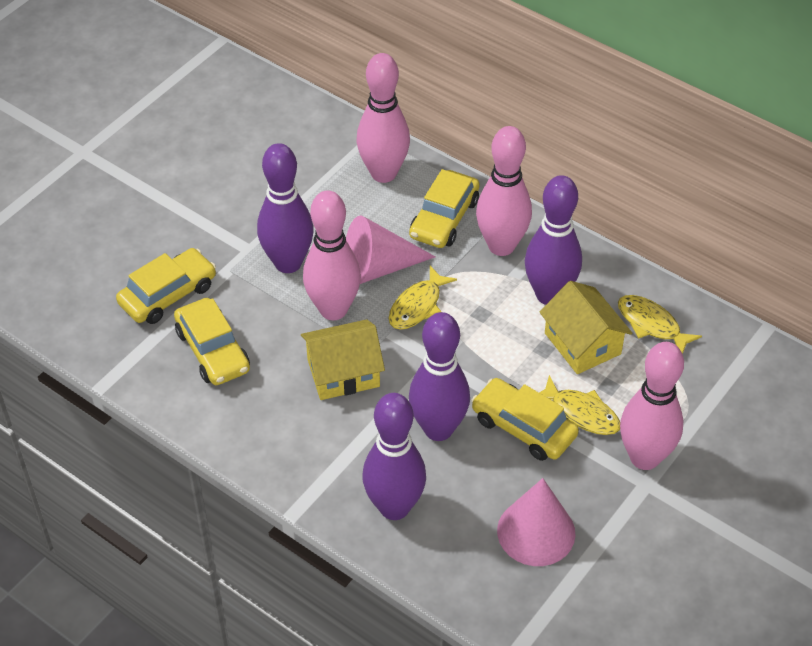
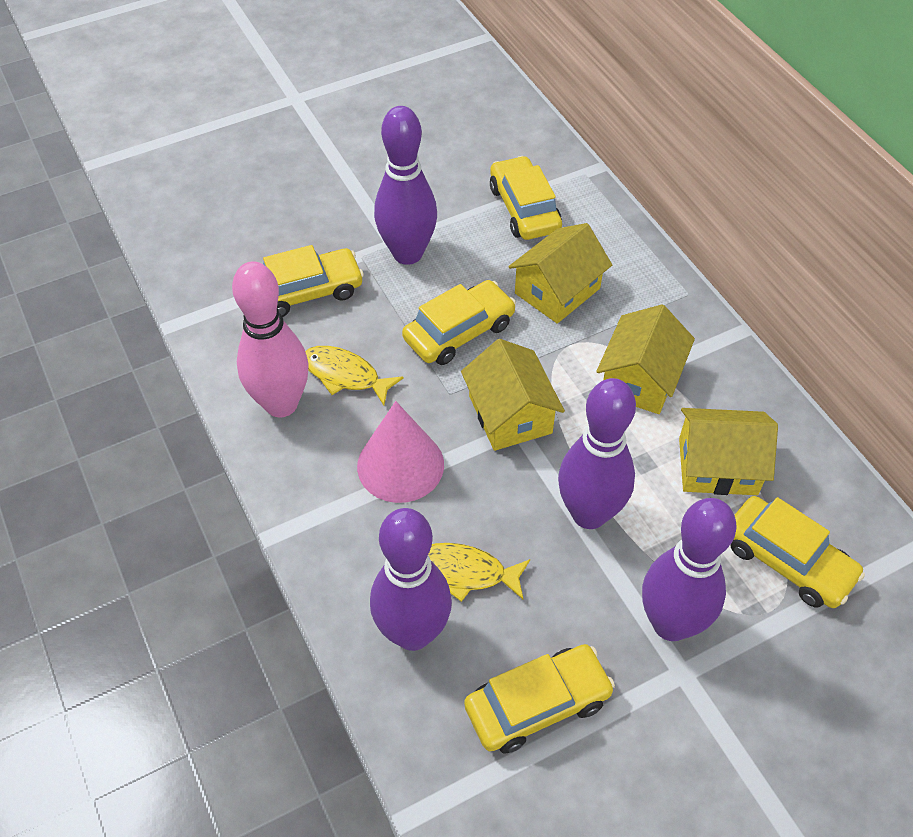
pink bowling pin: 4 -> 1
pink cone: 2 -> 1
yellow car: 4 -> 5
yellow fish: 3 -> 2
yellow house: 2 -> 4

